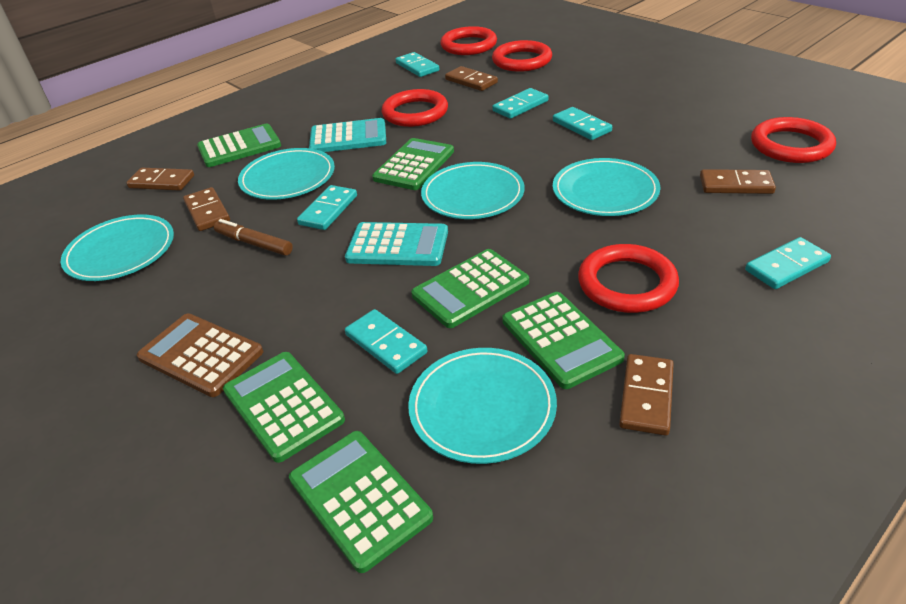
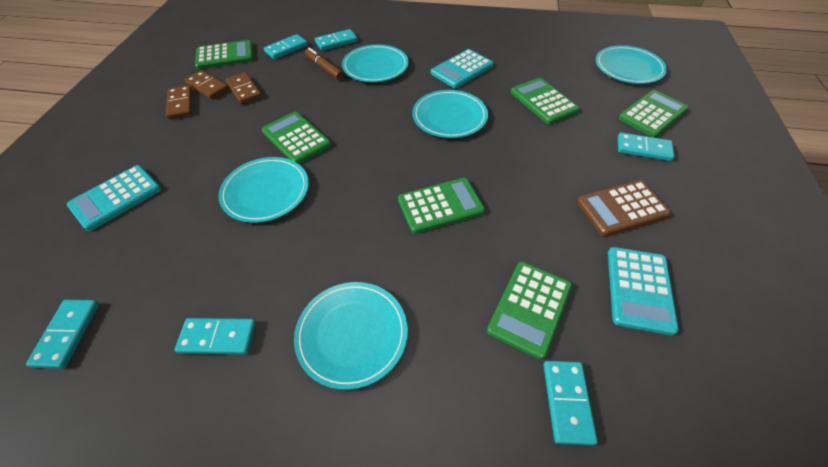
brown domino: 5 -> 3
red ring: 5 -> 0
turquoise calculator: 2 -> 3

